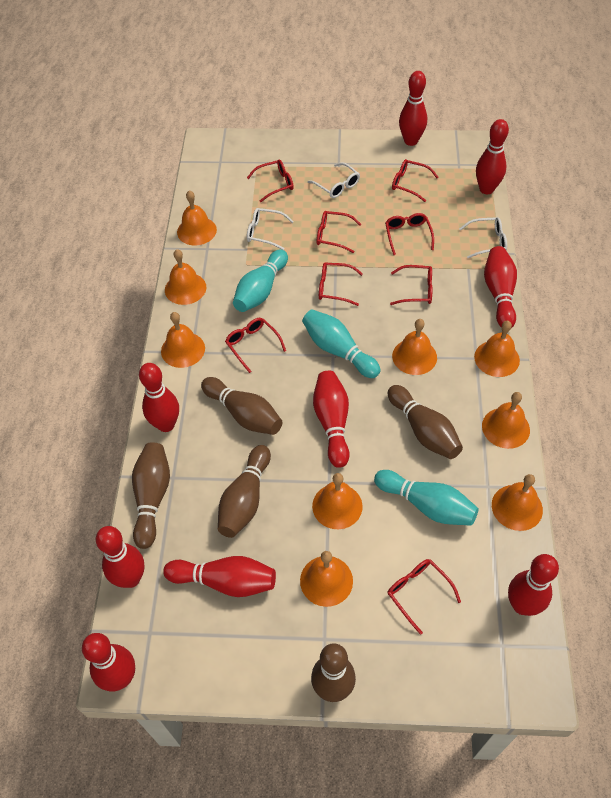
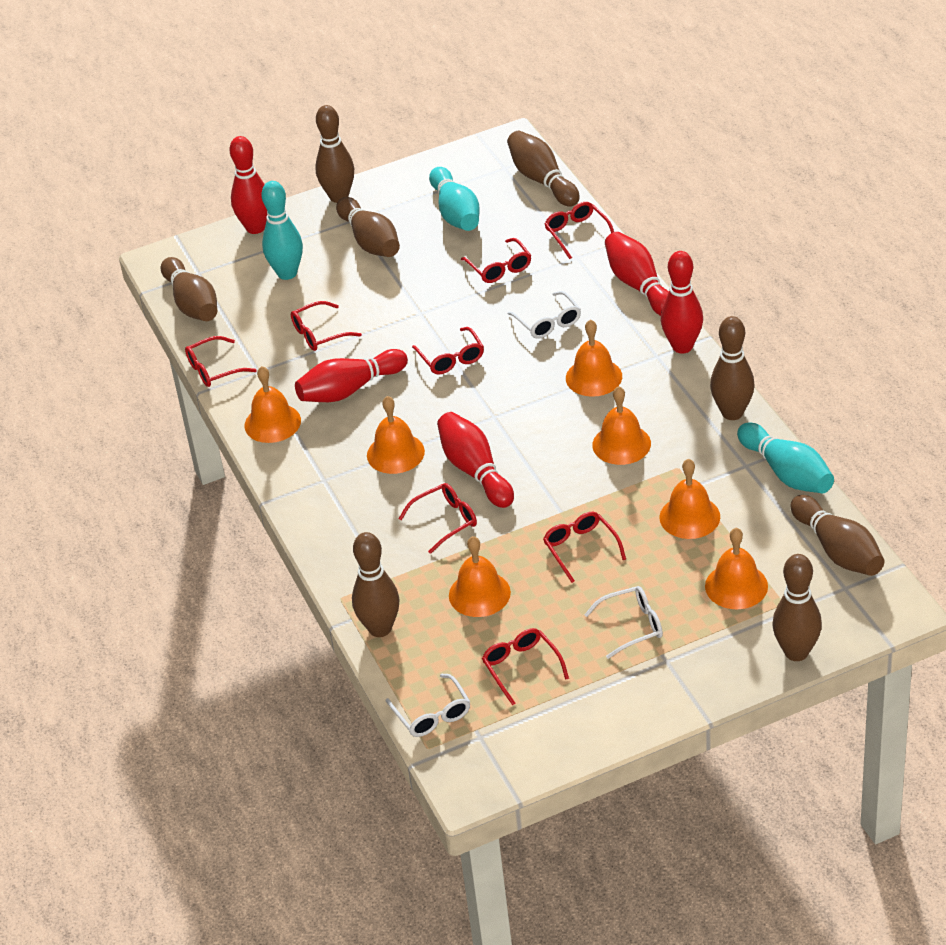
brown bowling pin: 5 -> 8
orange bell: 9 -> 7
red bowling pin: 9 -> 5

